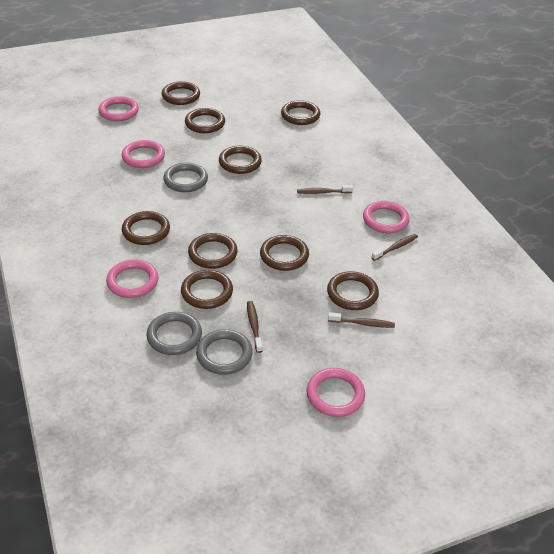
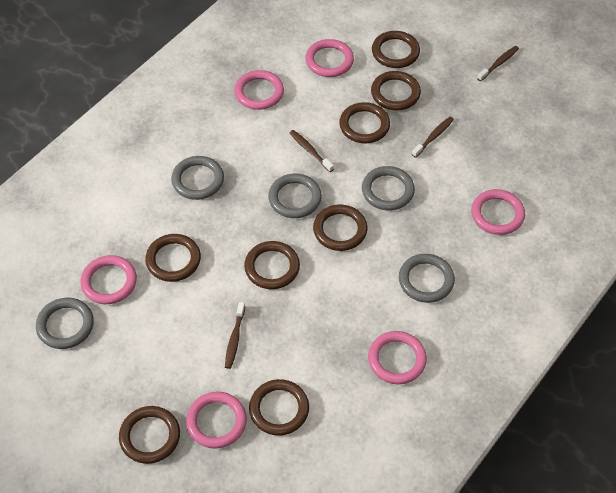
brown ring: 9 -> 8
grey ring: 3 -> 5
pink ring: 5 -> 6

